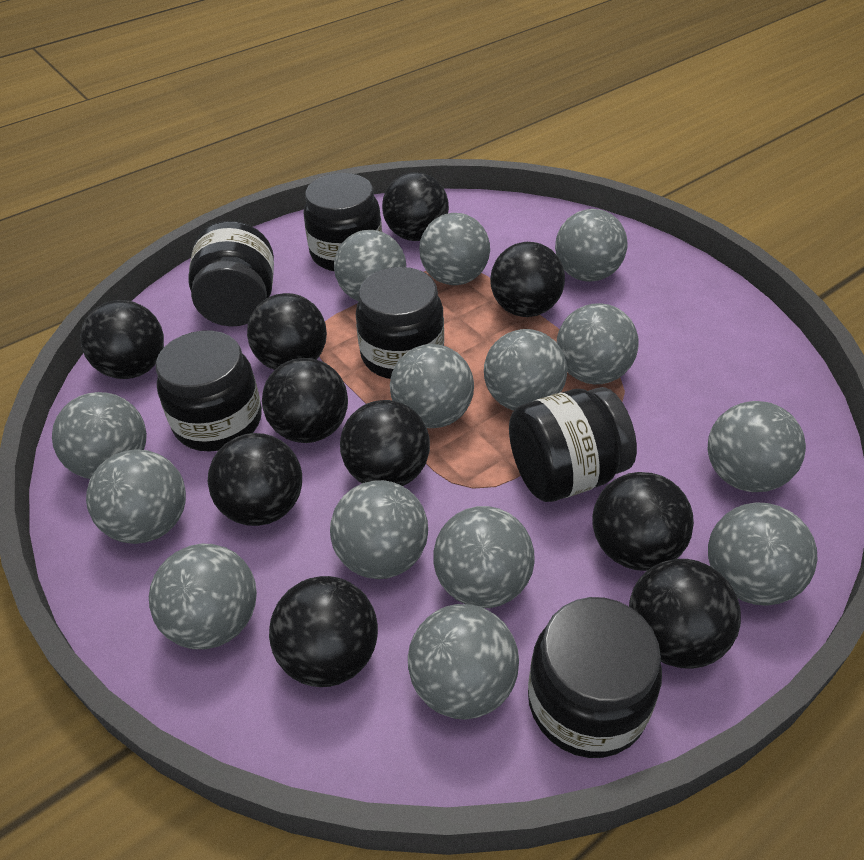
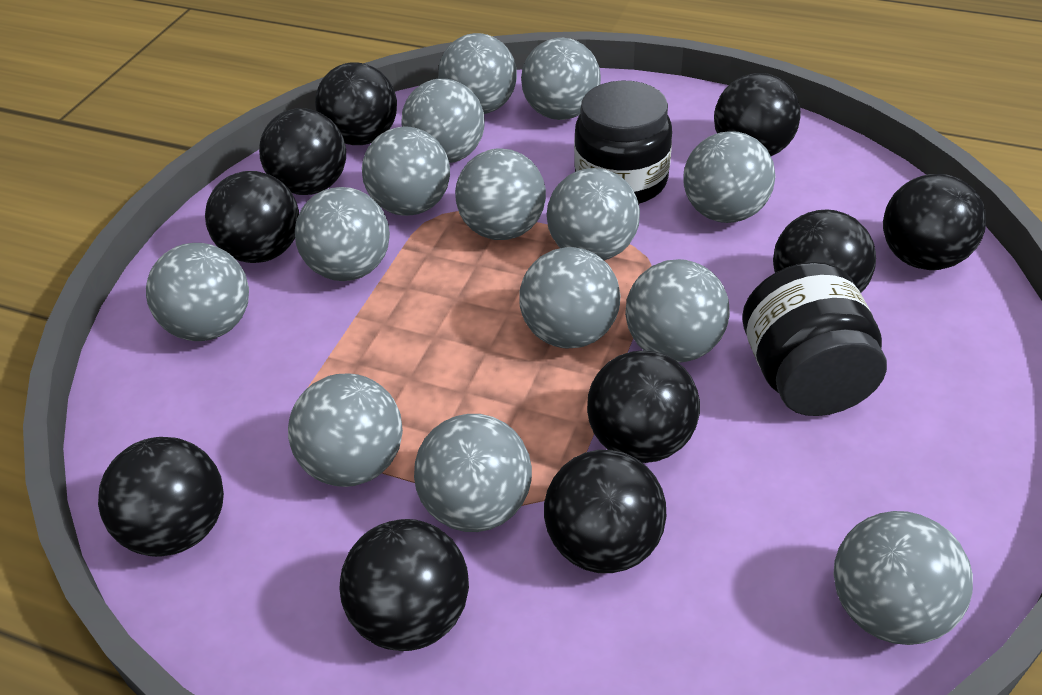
black jar: 6 -> 2

